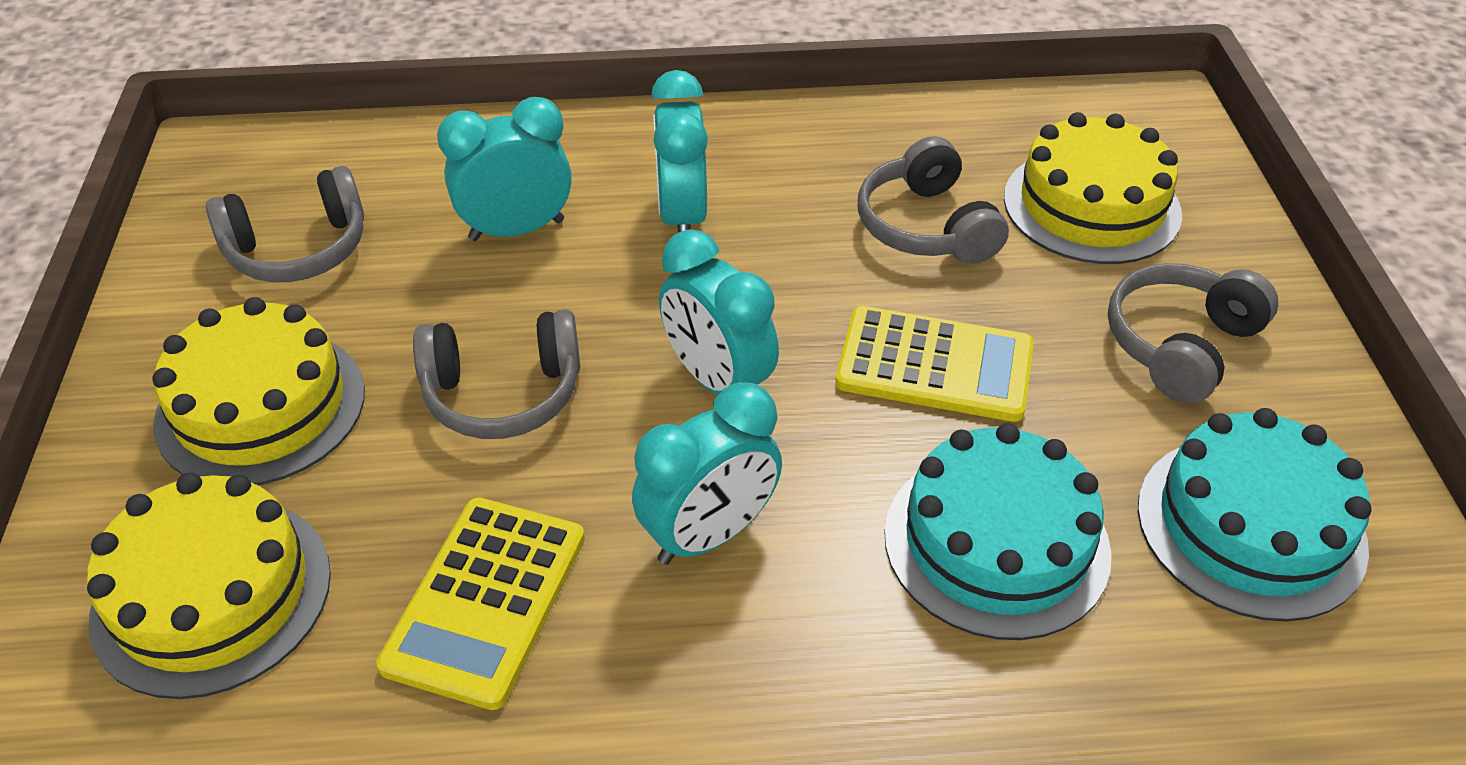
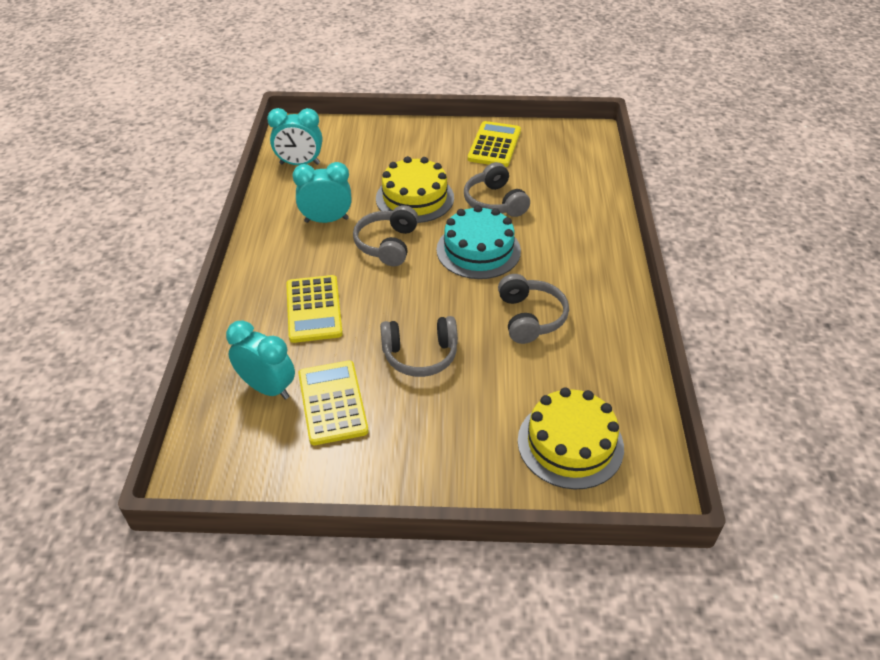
turquoise cake: 2 -> 1
turquoise clock: 4 -> 3
yellow cake: 3 -> 2
yellow calculator: 2 -> 3

